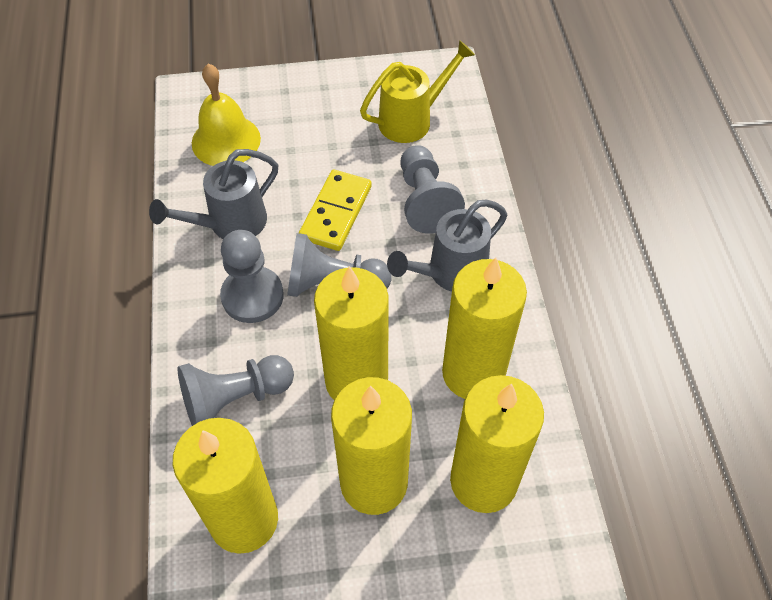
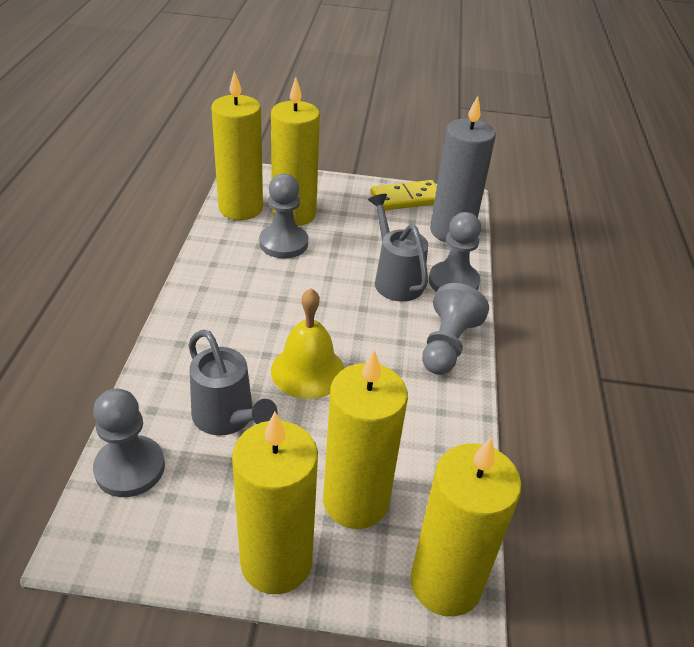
grey candle: 0 -> 1
yellow watering can: 1 -> 0

